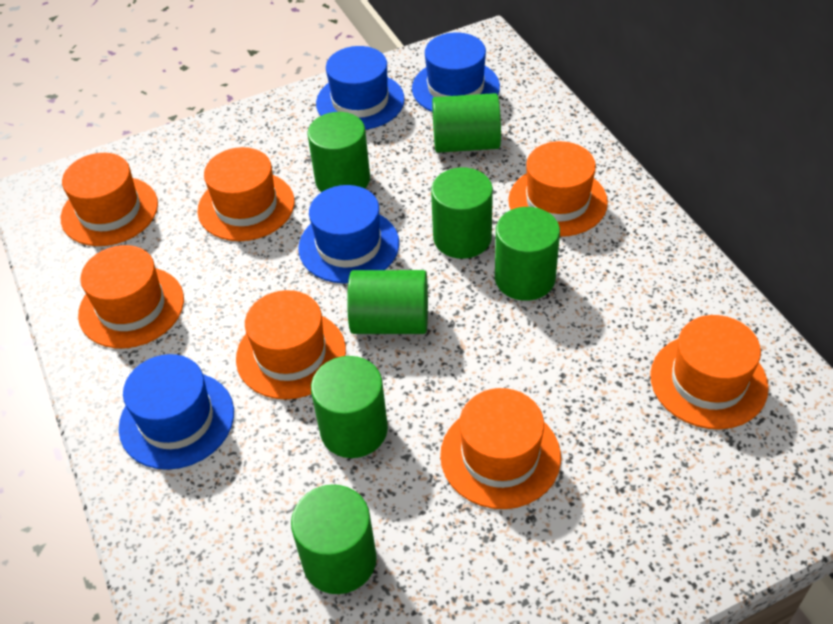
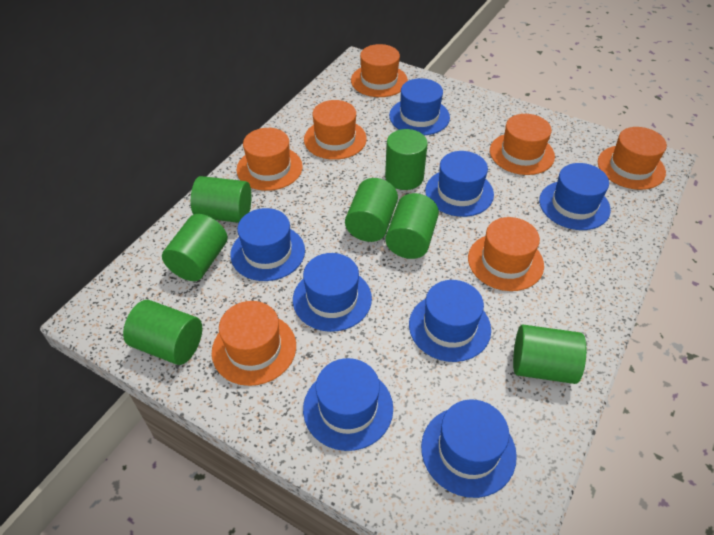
blue hat: 4 -> 8

